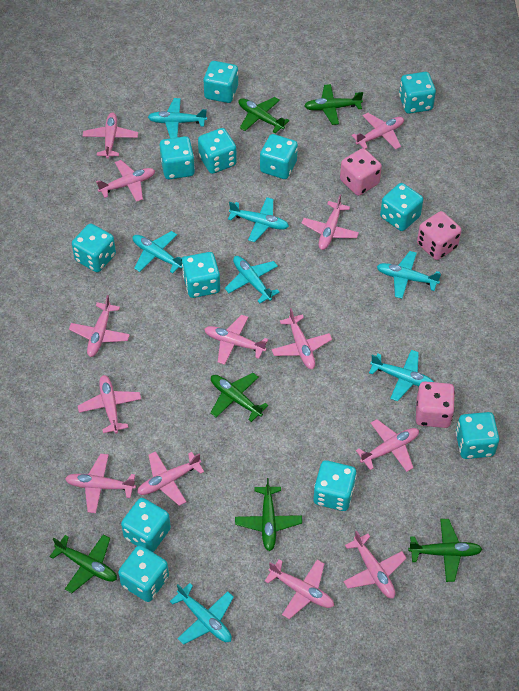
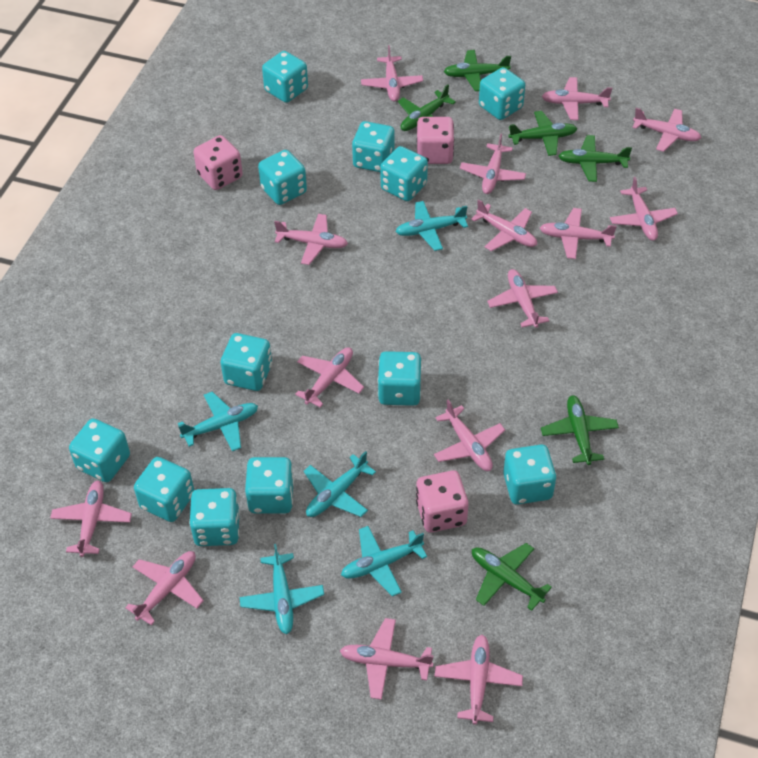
pink plane: 13 -> 15
turquoise plane: 7 -> 5

